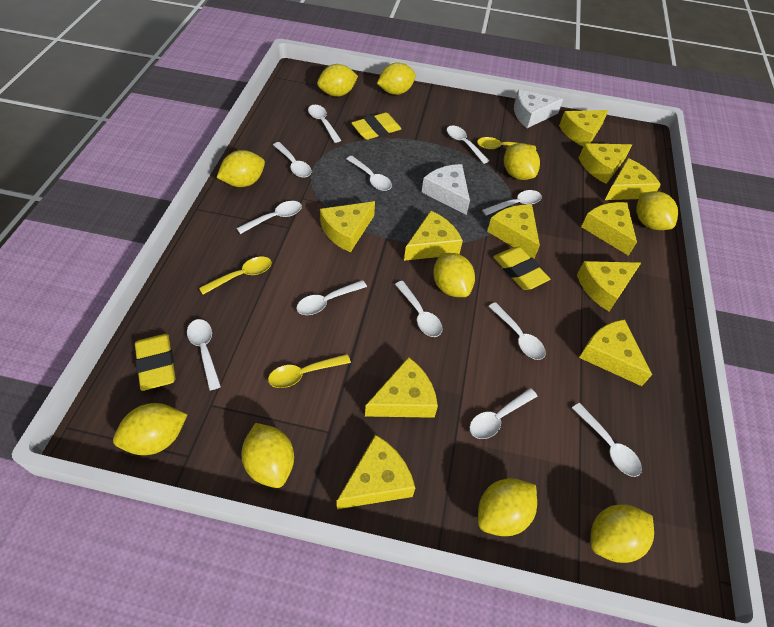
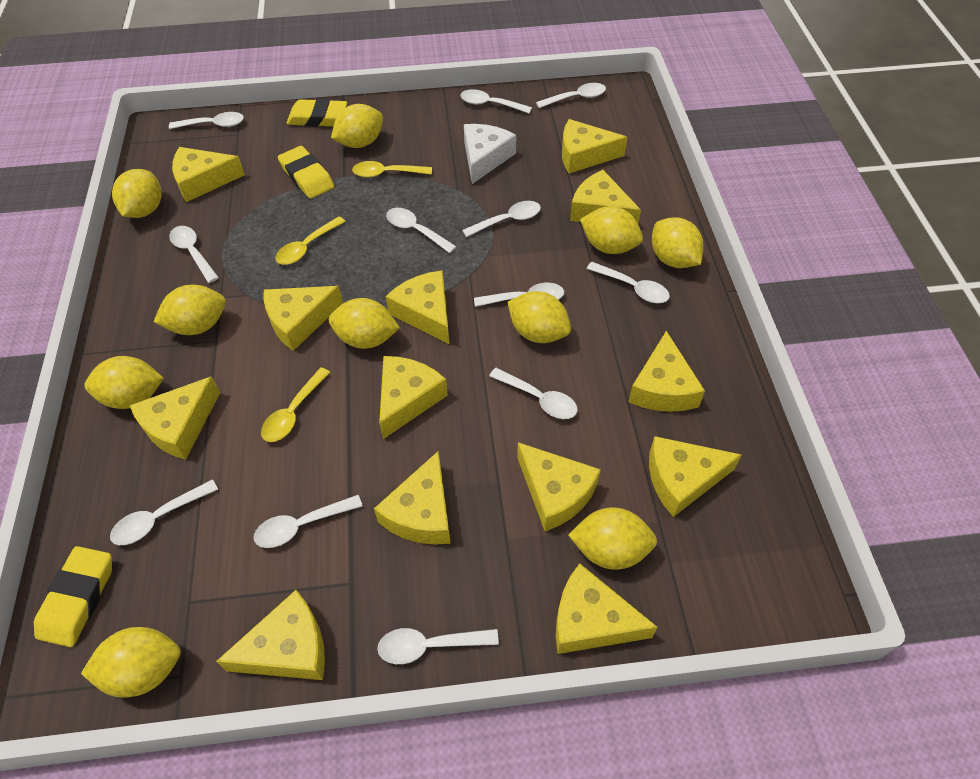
white cheese: 2 -> 1
yellow cheese: 11 -> 13

